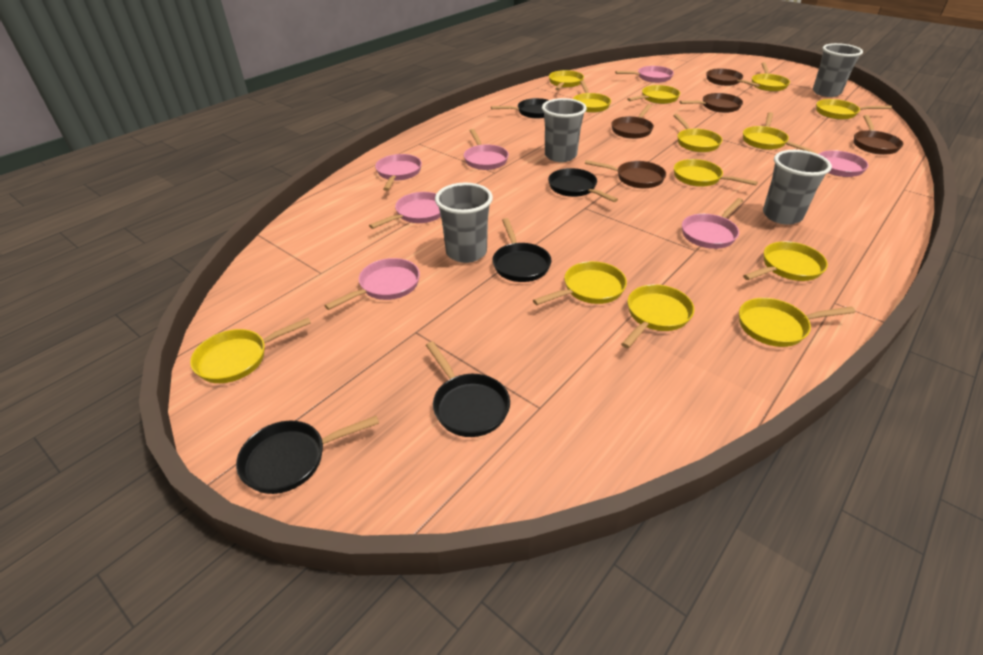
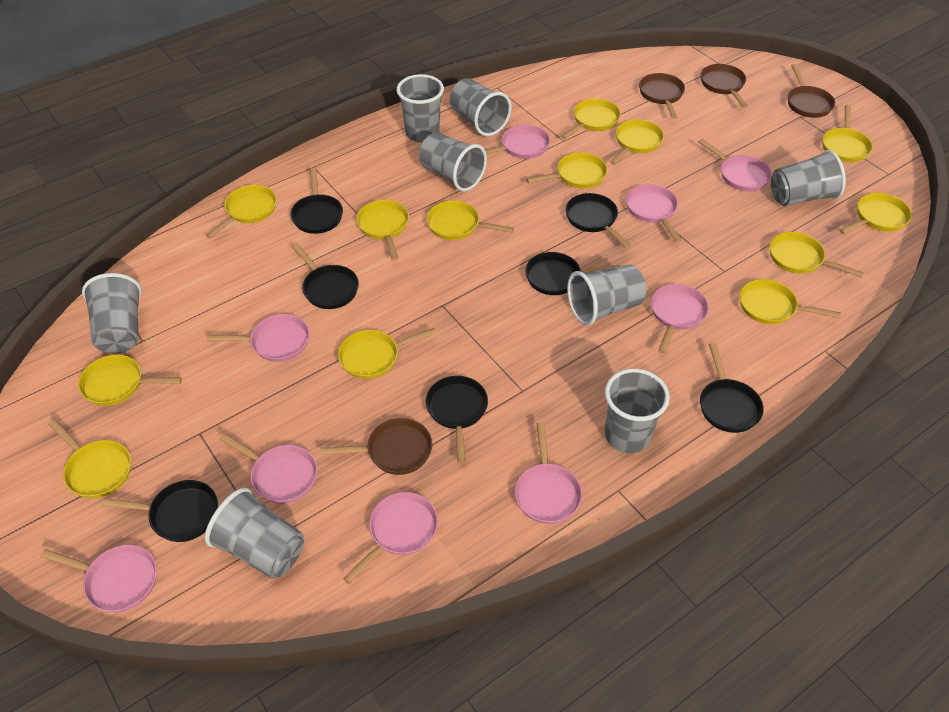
black pan: 5 -> 7
brown pan: 5 -> 4
grey cup: 4 -> 8
pink pan: 7 -> 9

